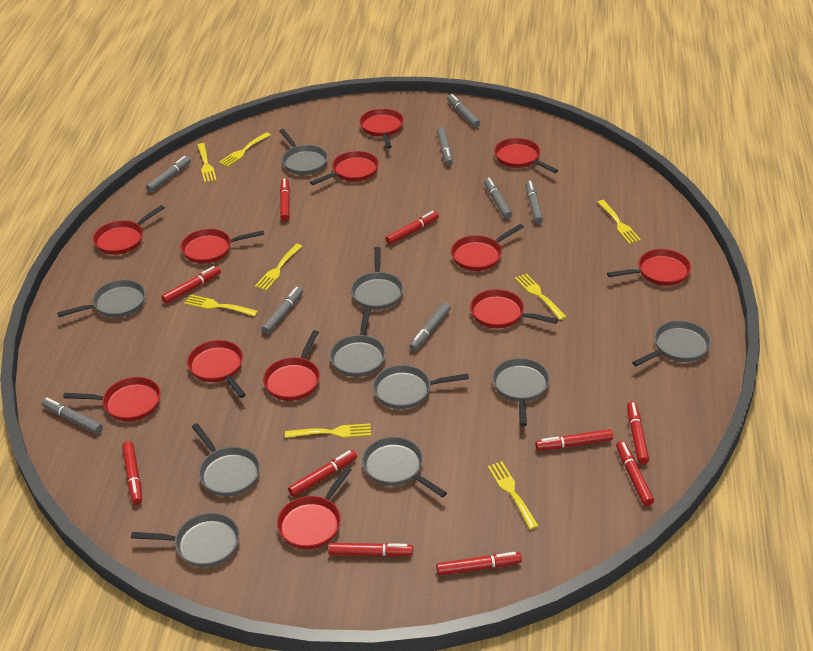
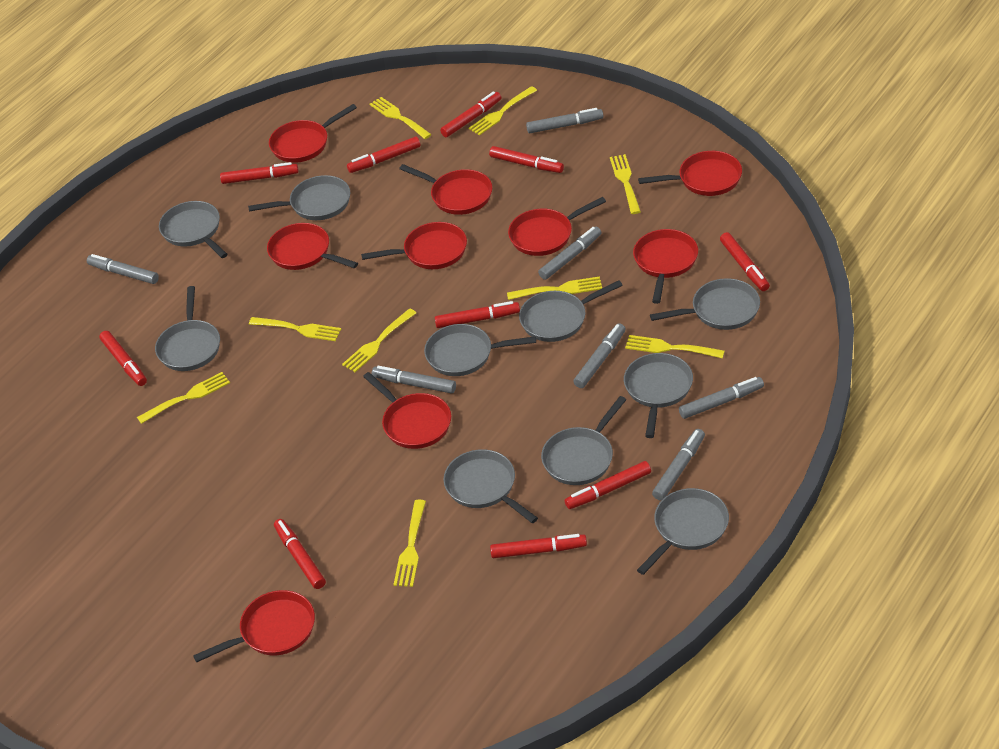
grey marker: 8 -> 7
red pan: 12 -> 9
yellow fork: 8 -> 9

